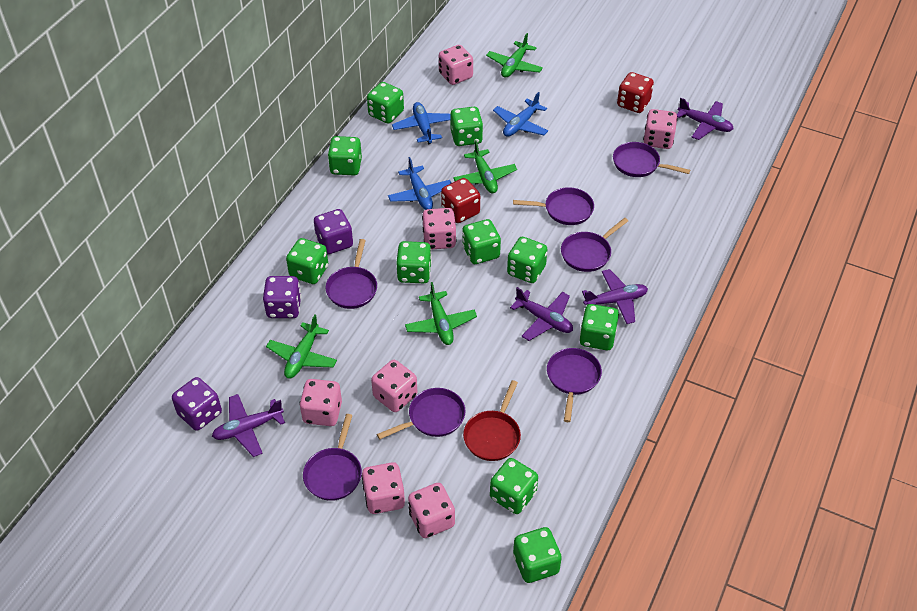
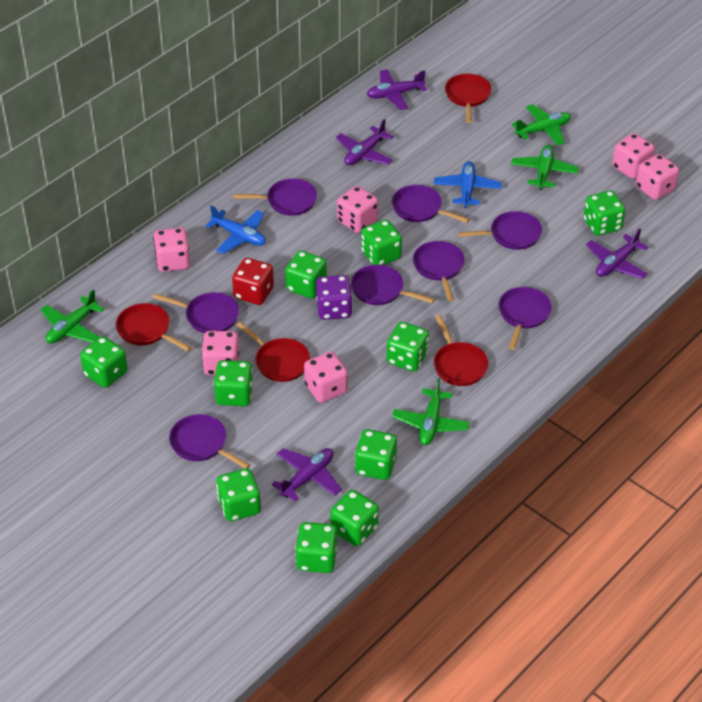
blue plane: 3 -> 2
pink dice: 7 -> 6
purple dice: 3 -> 1
purple pan: 7 -> 8
red dice: 2 -> 1
red pan: 1 -> 4

